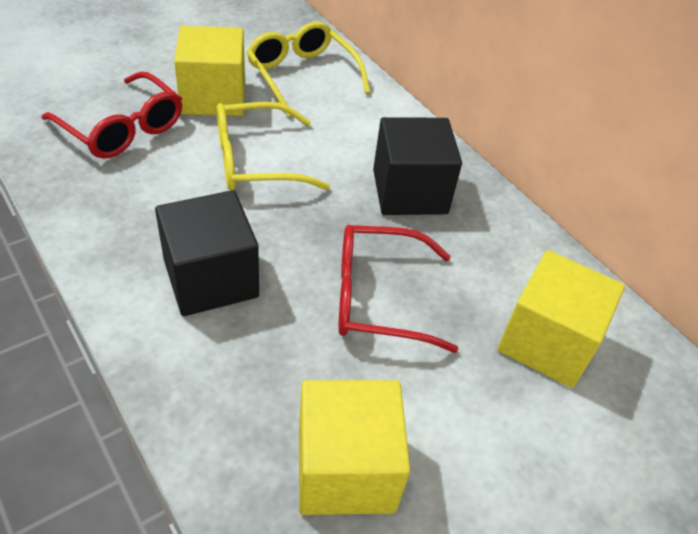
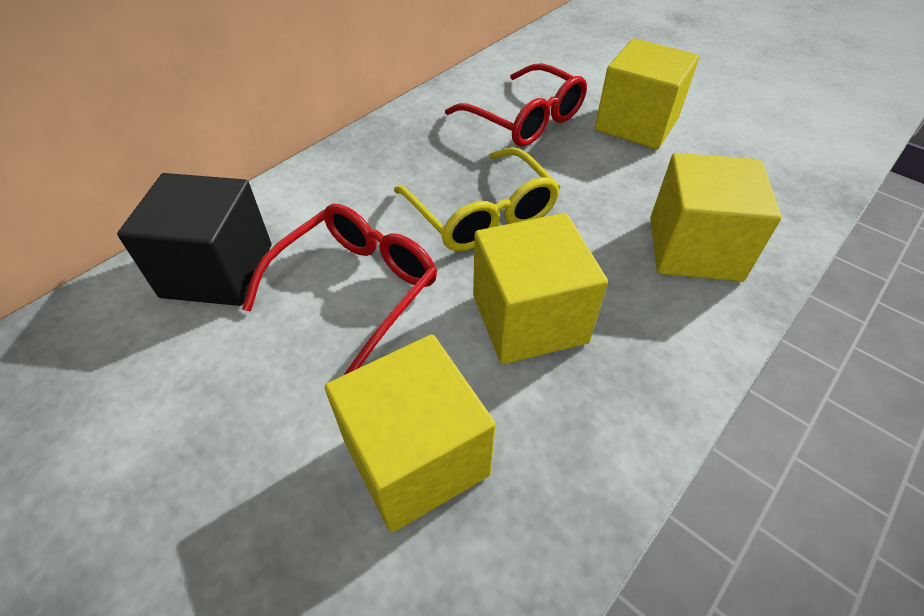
black cube: 2 -> 1
yellow cube: 3 -> 4
yellow glasses: 2 -> 1

